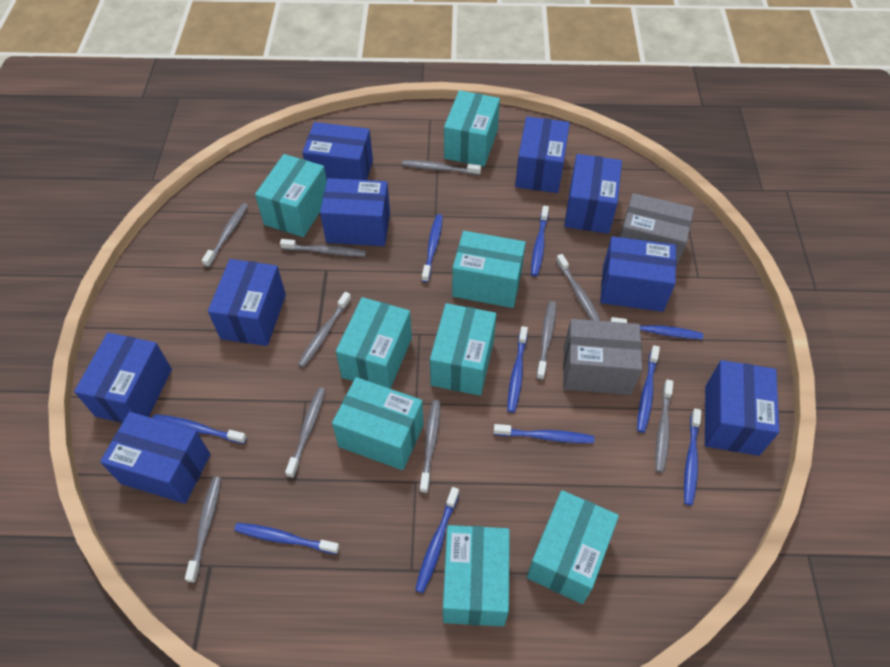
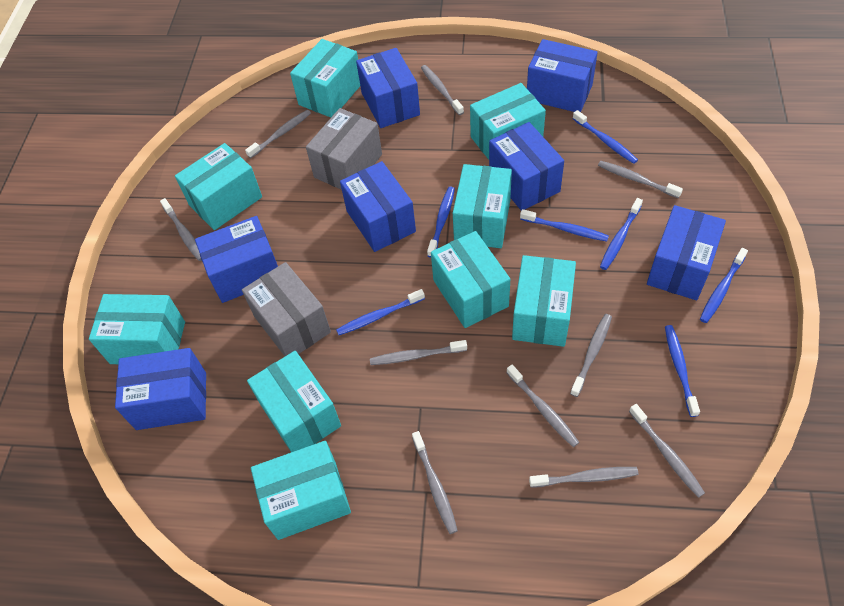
blue box: 9 -> 7
blue toothbrush: 10 -> 7
turquoise box: 8 -> 9

